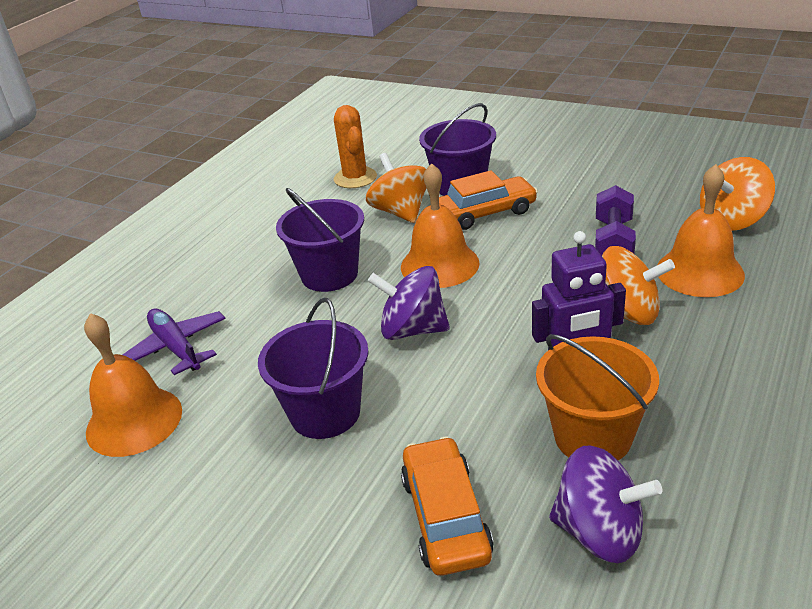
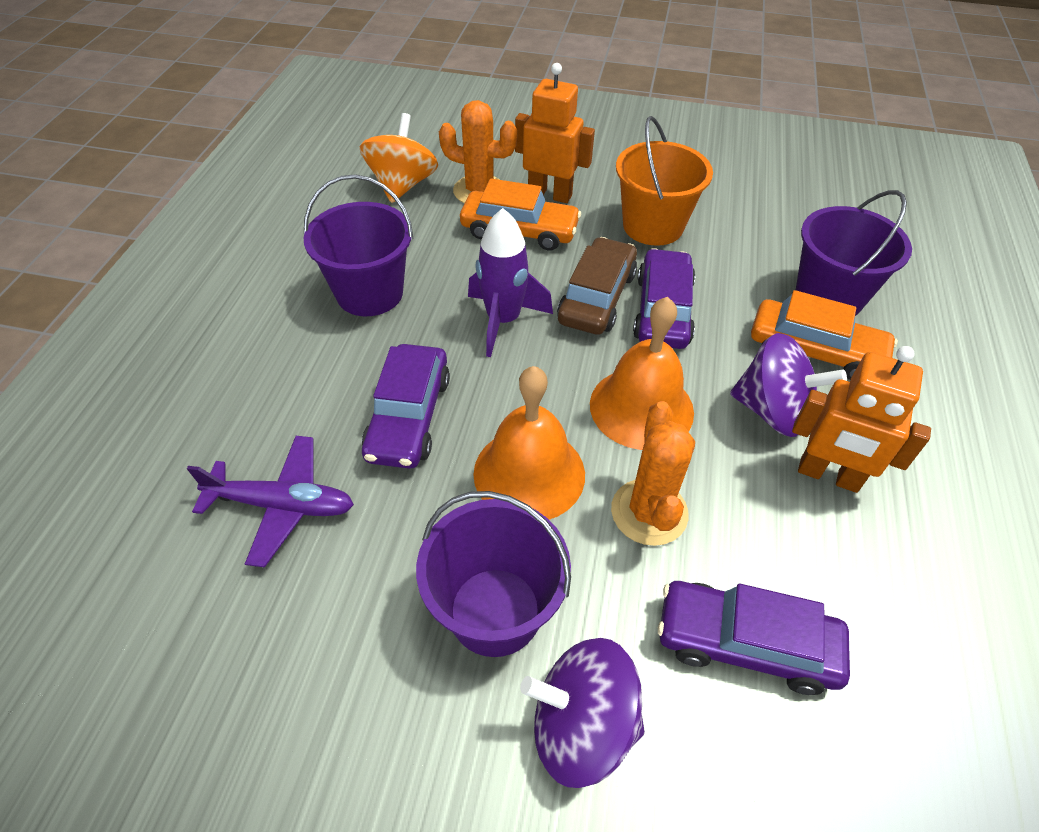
brown car: 0 -> 1
orange bell: 3 -> 2
orange cactus: 1 -> 2
orange robot: 0 -> 2
orange spinning top: 3 -> 1
purple car: 0 -> 3
purple dumbbell: 1 -> 0
purple robot: 1 -> 0
purple rocket: 0 -> 1

